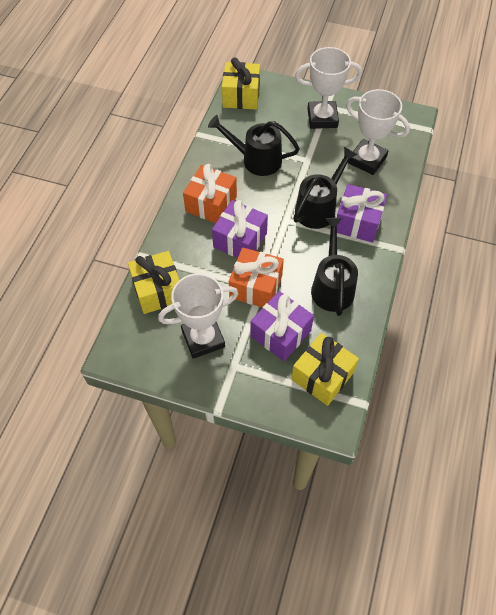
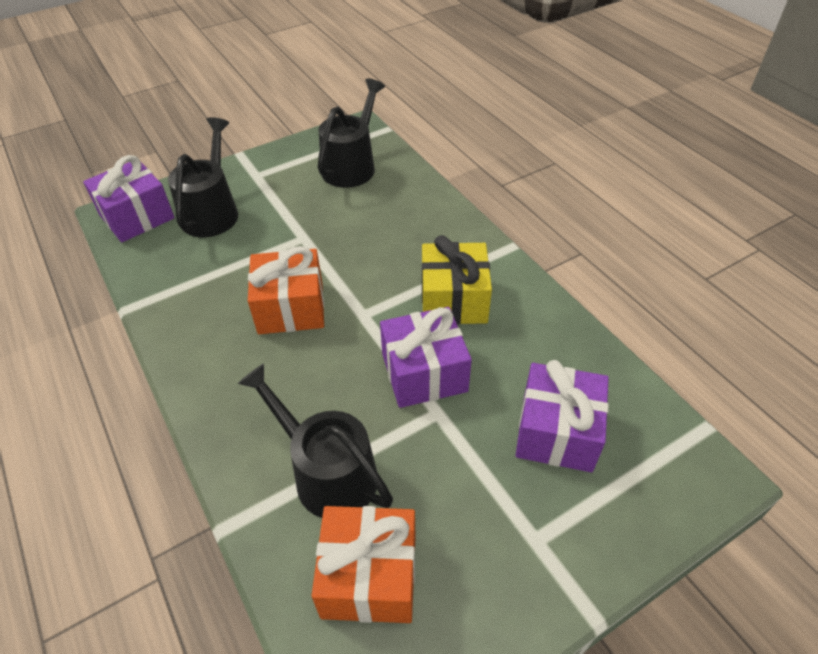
white trophy: 3 -> 0
yellow gift: 3 -> 1

